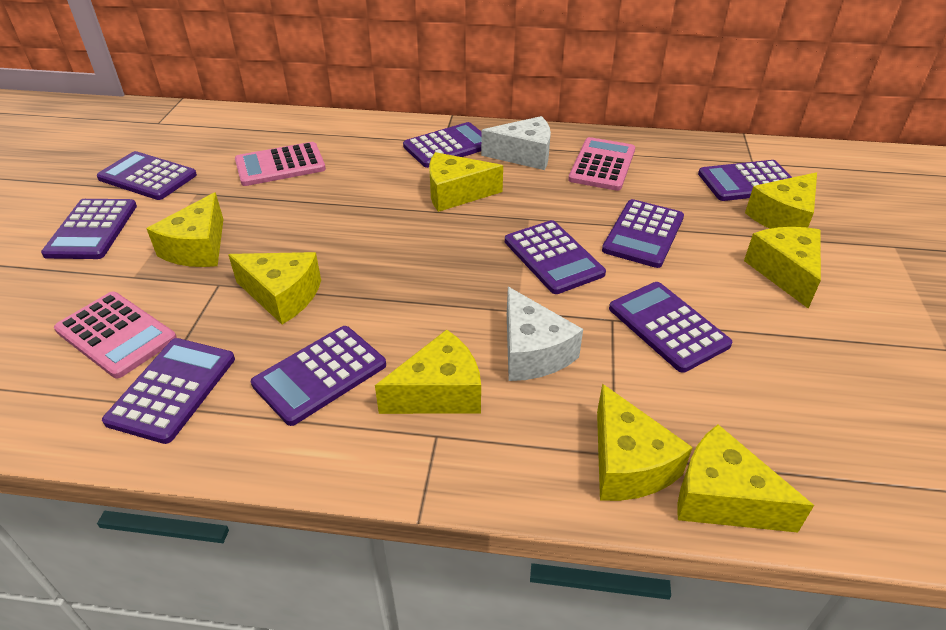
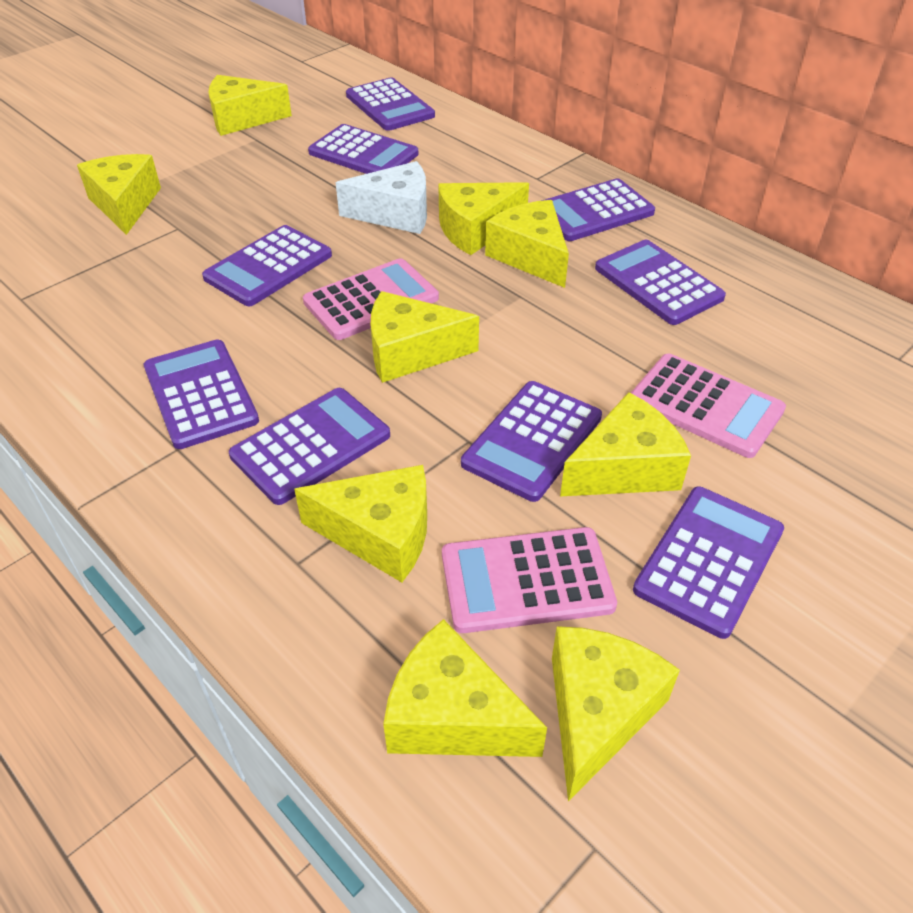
white cheese: 2 -> 1
yellow cheese: 8 -> 9

